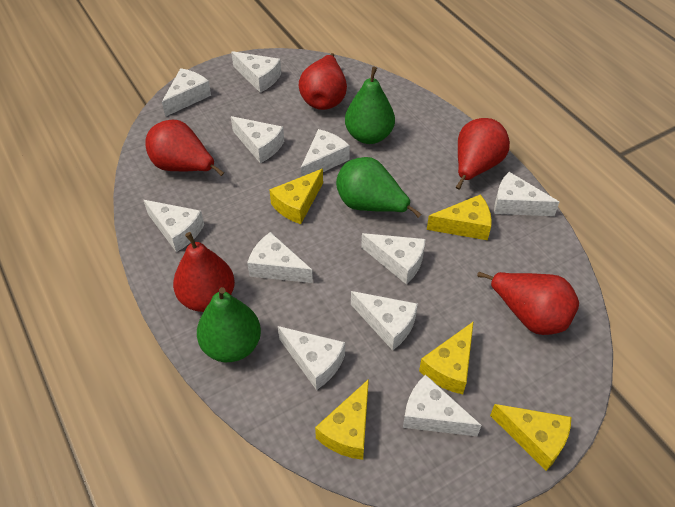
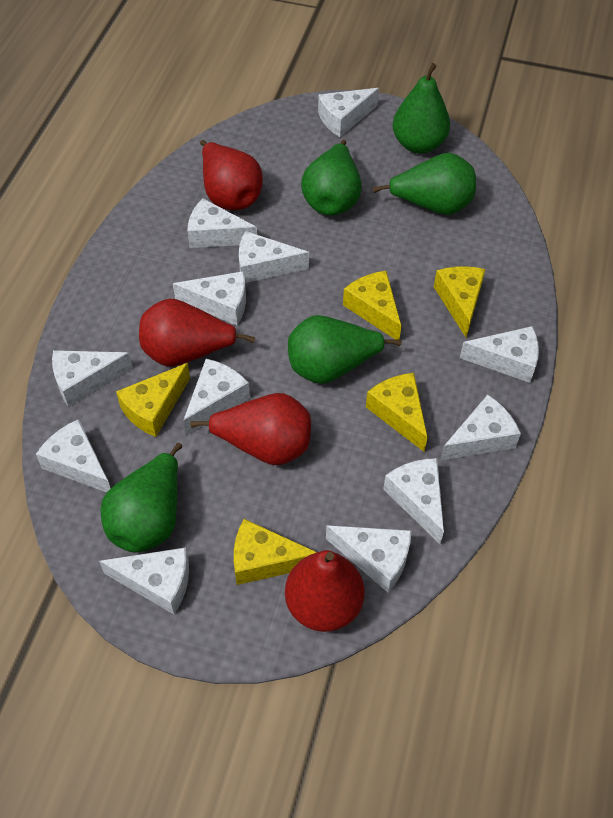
green pear: 3 -> 5
red pear: 5 -> 4
white cheese: 11 -> 12

